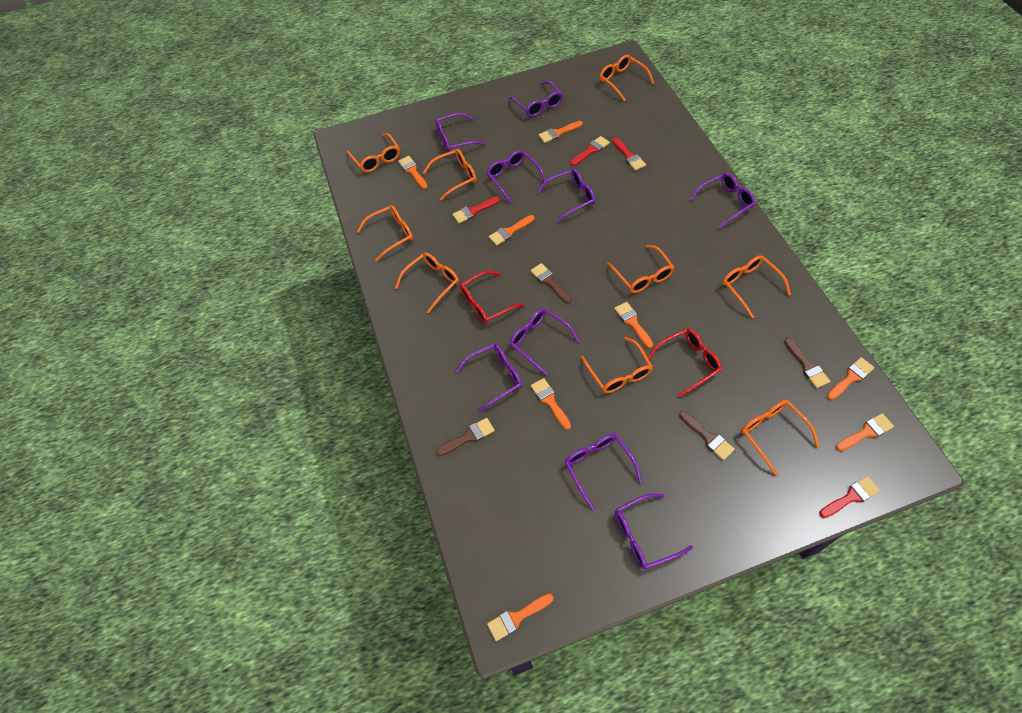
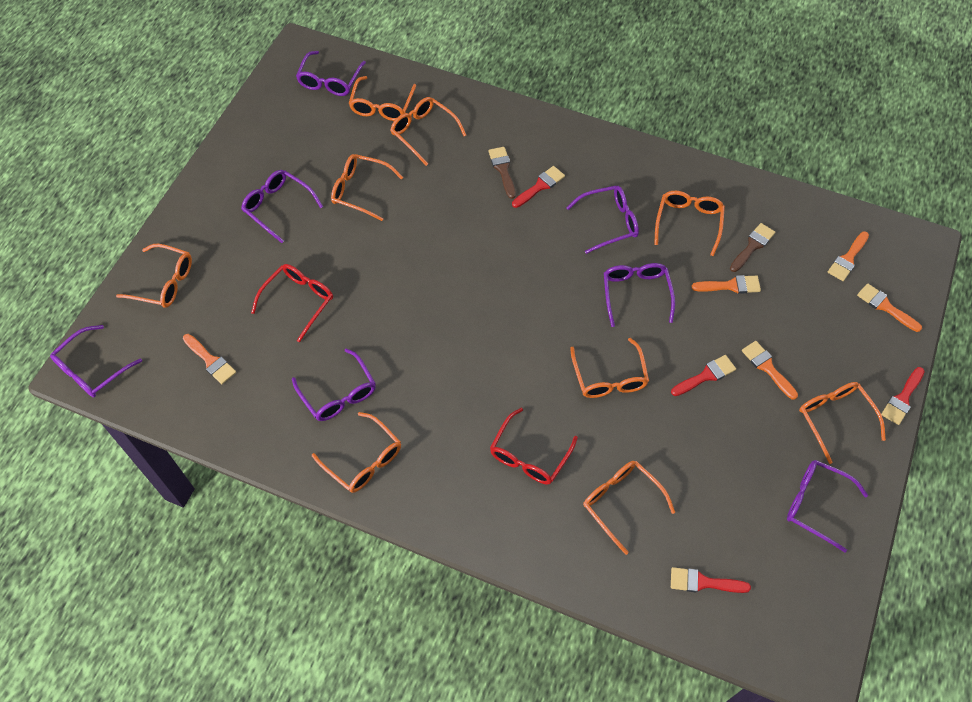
brown brush: 4 -> 2
orange brush: 8 -> 5
purple glasses: 9 -> 7

